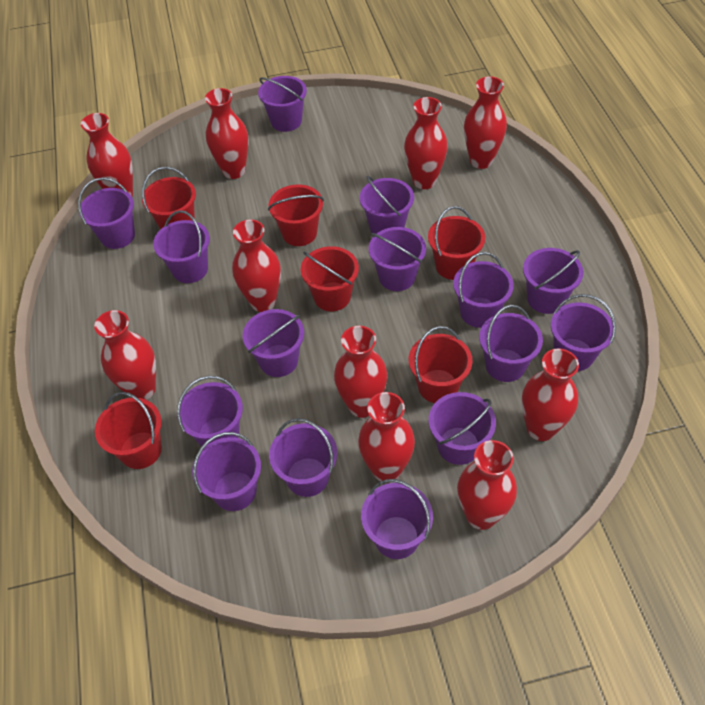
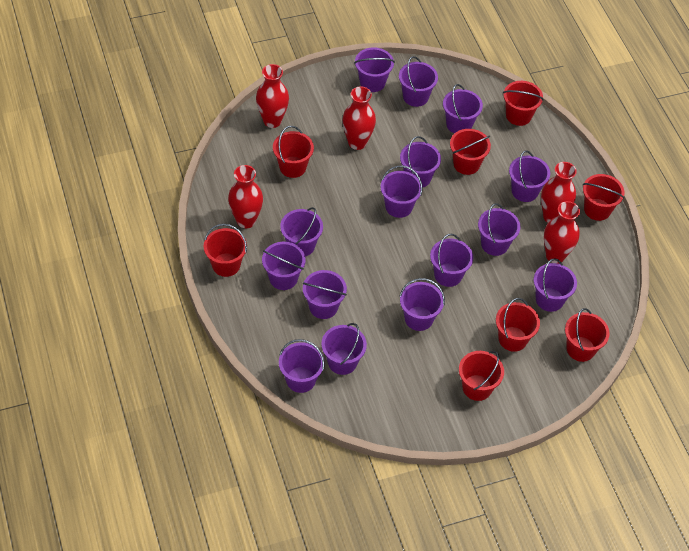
red bucket: 6 -> 8
red vase: 10 -> 5

